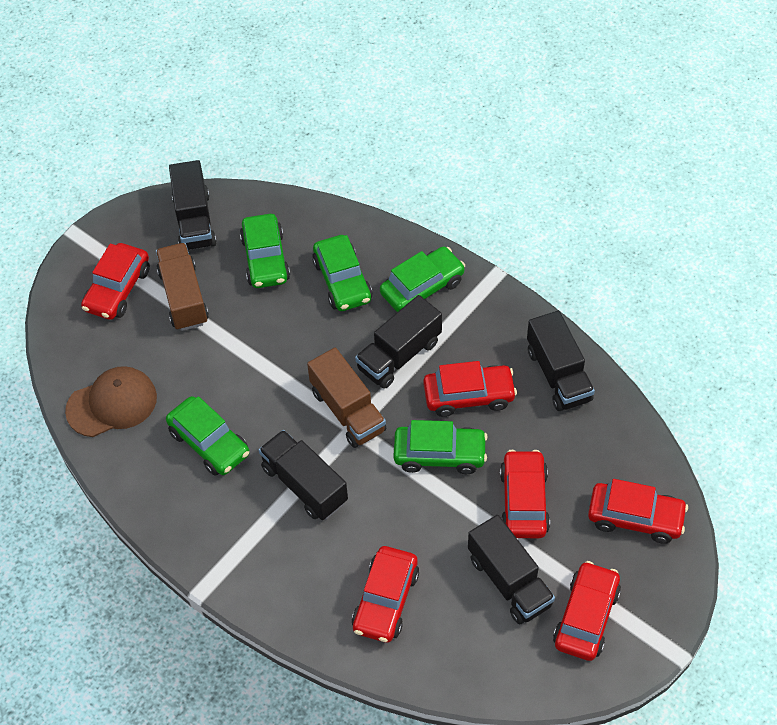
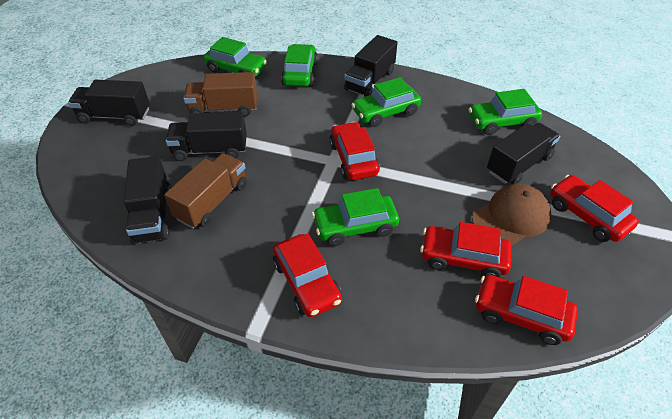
red car: 6 -> 5

